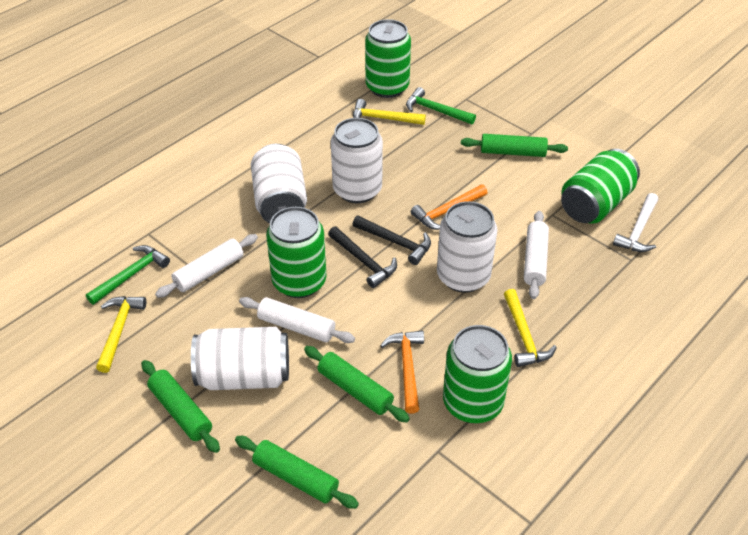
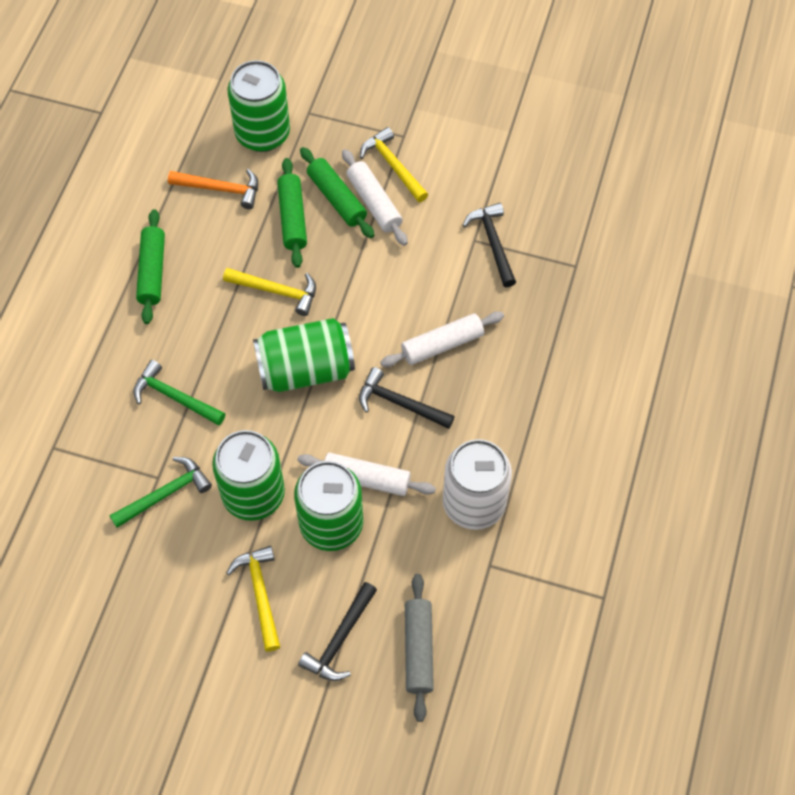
black hammer: 2 -> 3
green rolling pin: 4 -> 3
grey rolling pin: 0 -> 1
orange hammer: 2 -> 1
white can: 4 -> 1
white hammer: 1 -> 0

